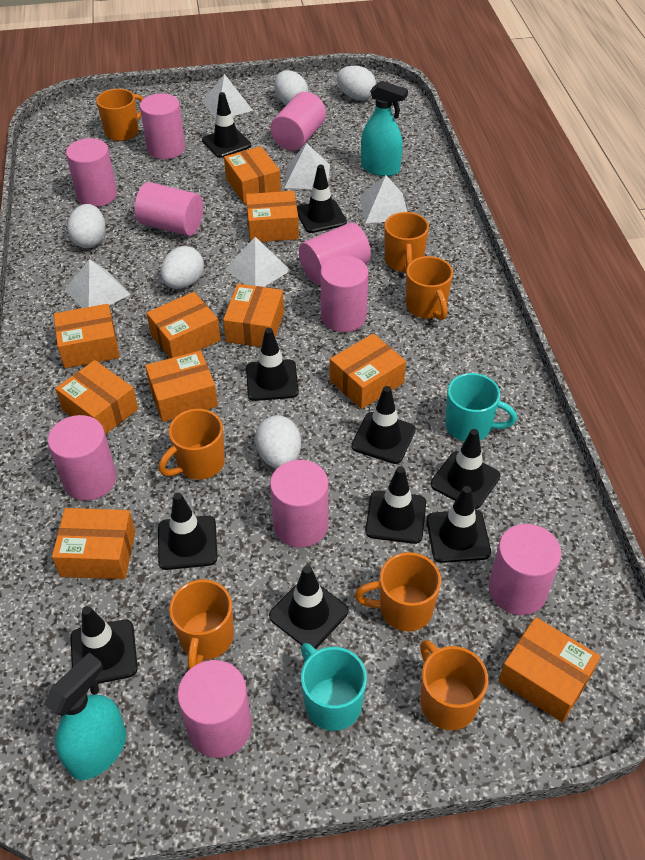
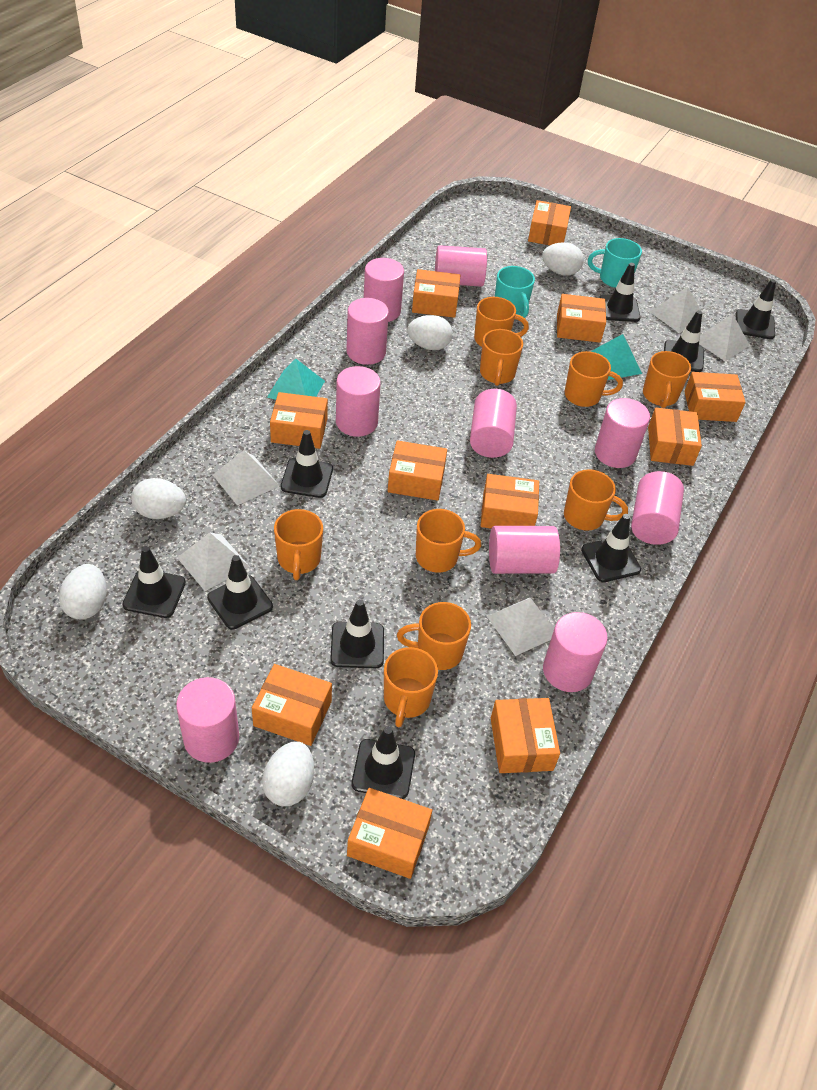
black traffic cone: 10 -> 9
orange box: 10 -> 11
orange mug: 7 -> 9
turquoise pyramid: 0 -> 2
turquoise spray bottle: 2 -> 0

